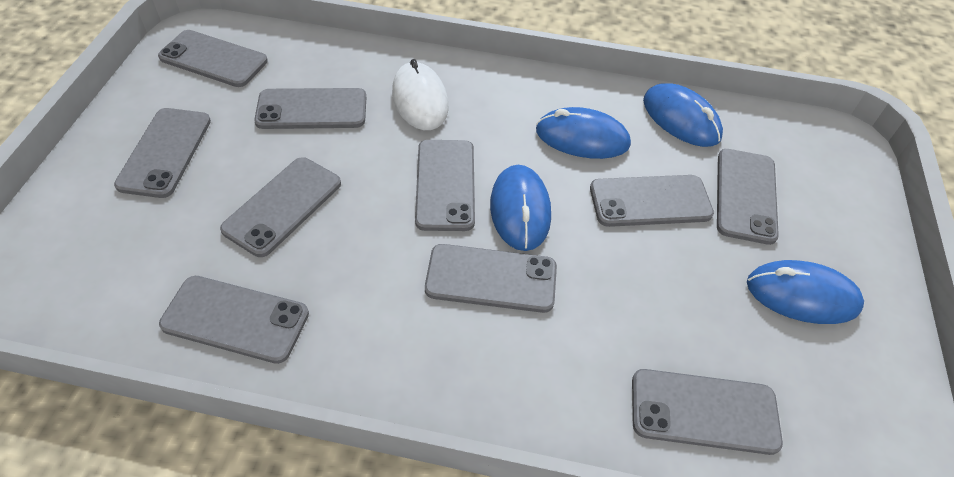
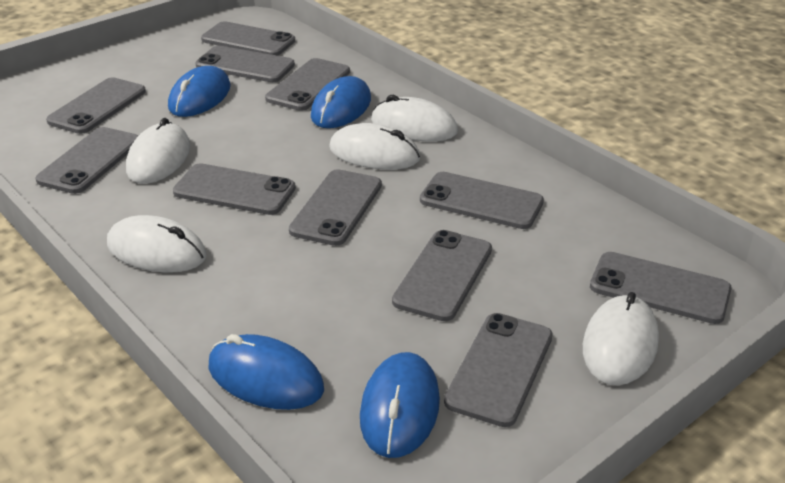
grey phone: 10 -> 11
white mouse: 1 -> 5

